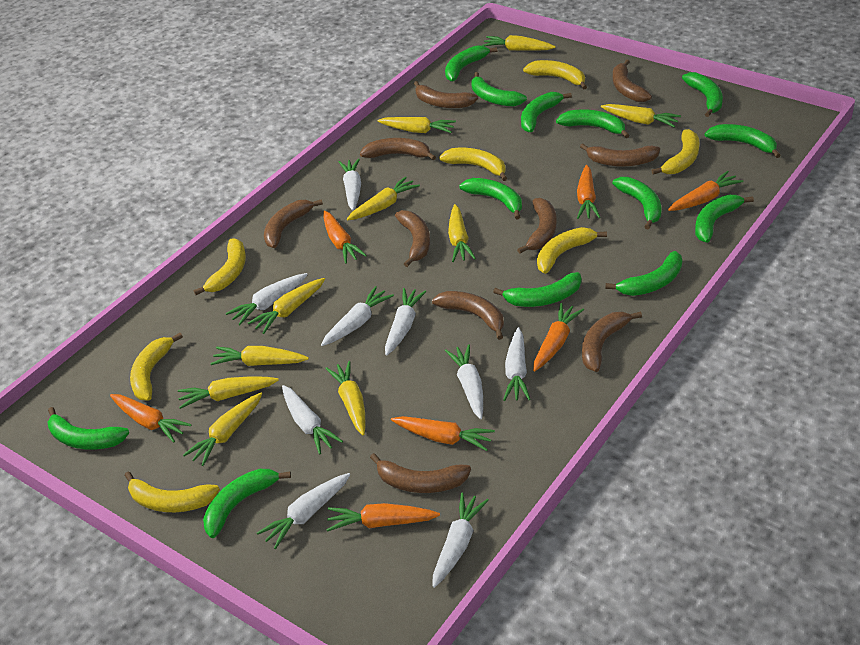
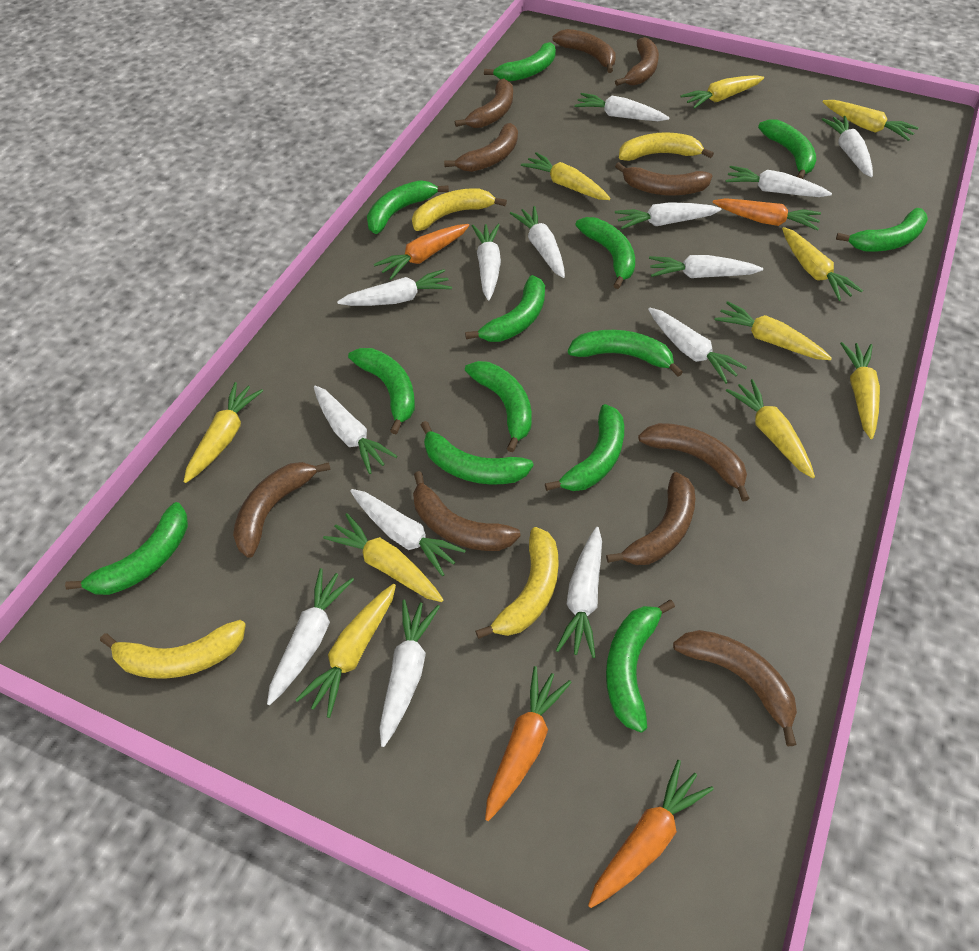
orange carrot: 7 -> 4
white carrot: 9 -> 14
yellow banana: 7 -> 4

